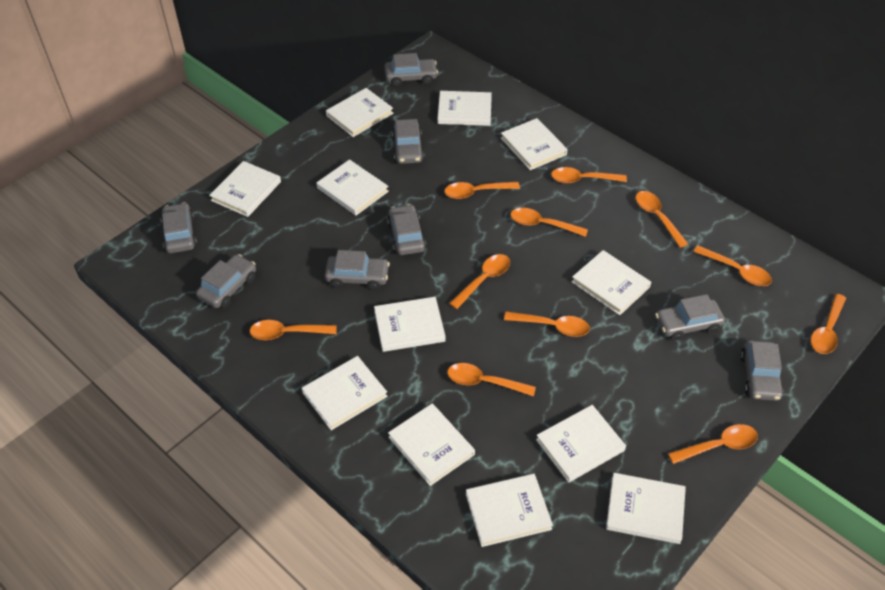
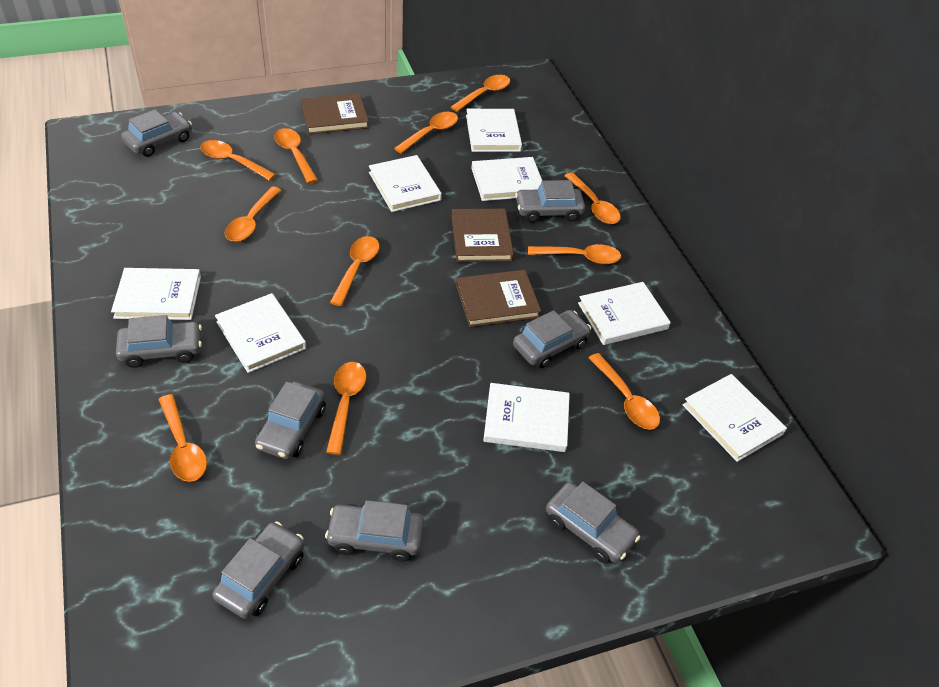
brown book: 0 -> 3
white book: 12 -> 8

